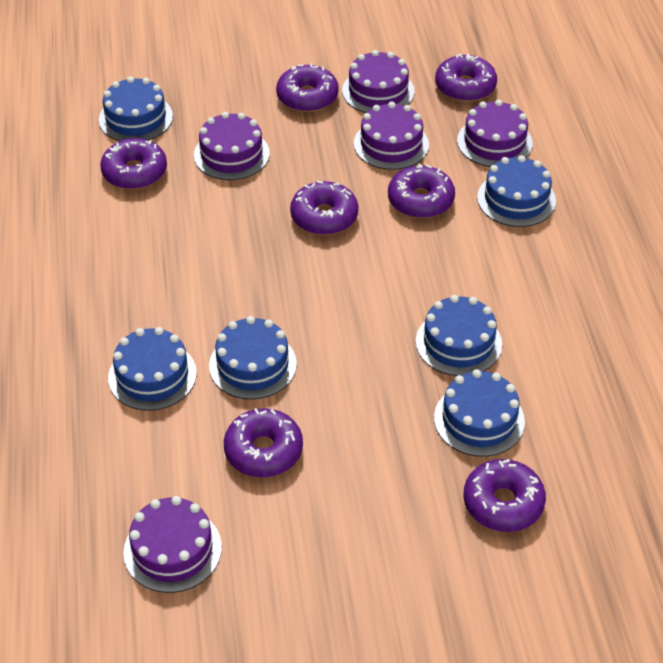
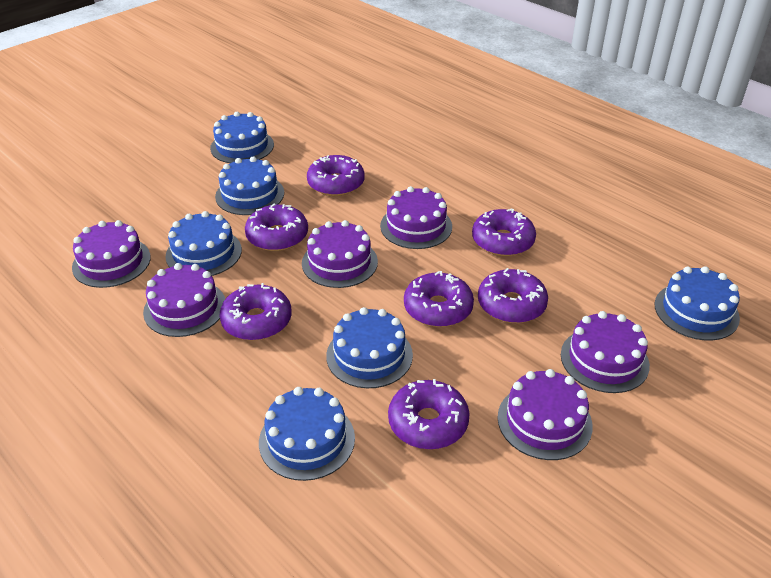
purple cake: 5 -> 6

